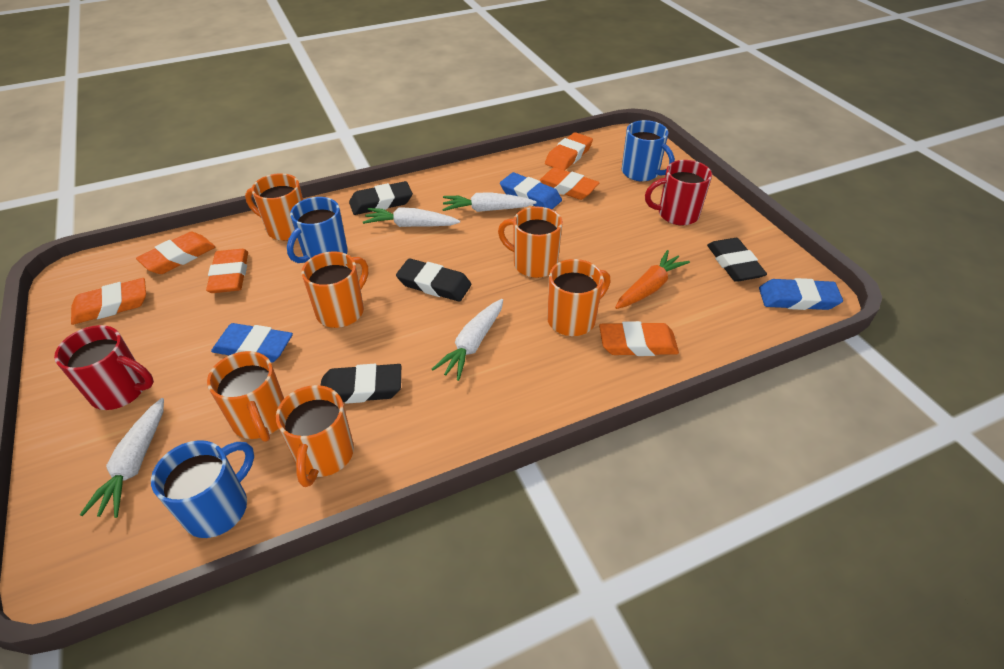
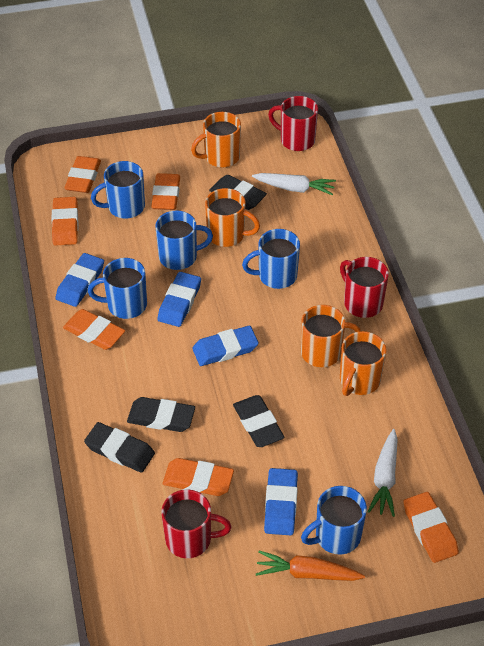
blue eraser: 3 -> 4
blue mug: 3 -> 5
orange mug: 6 -> 4
red mug: 2 -> 3
white carrot: 4 -> 2

